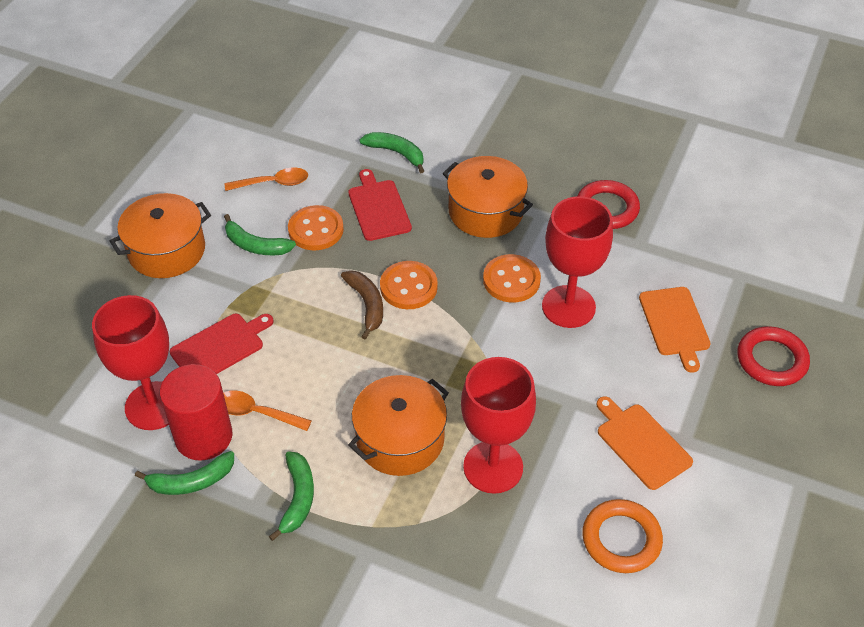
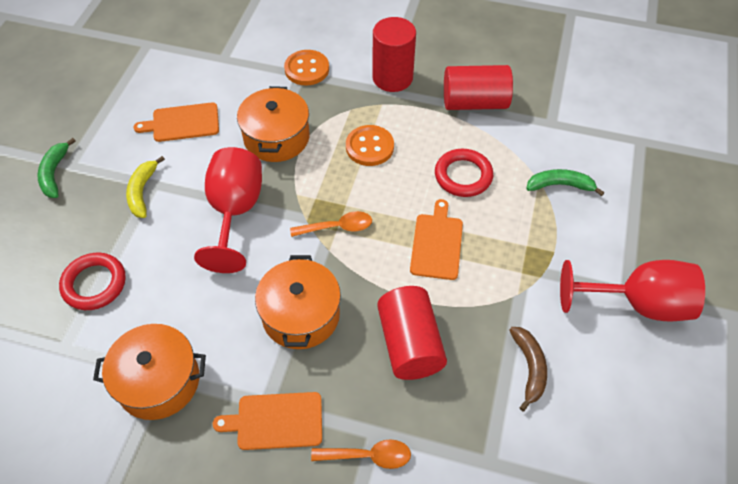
green banana: 4 -> 2
orange button: 3 -> 2
orange cutting board: 2 -> 3
orange ring: 1 -> 0
red cutting board: 2 -> 0
red cylinder: 1 -> 3
red goblet: 3 -> 2
yellow banana: 0 -> 1

